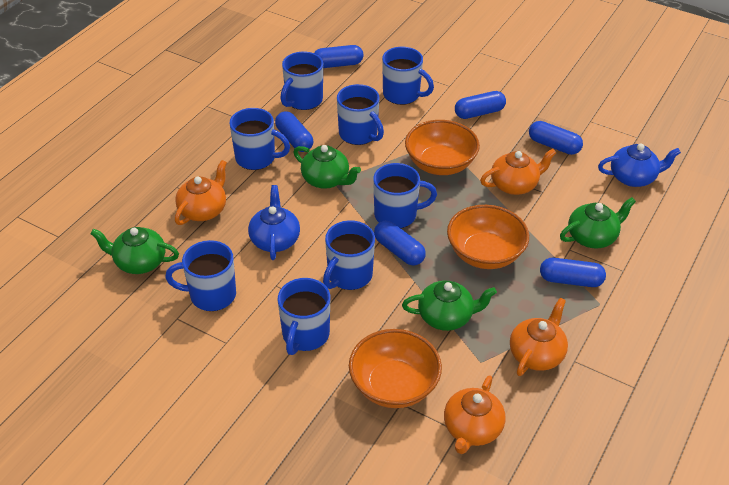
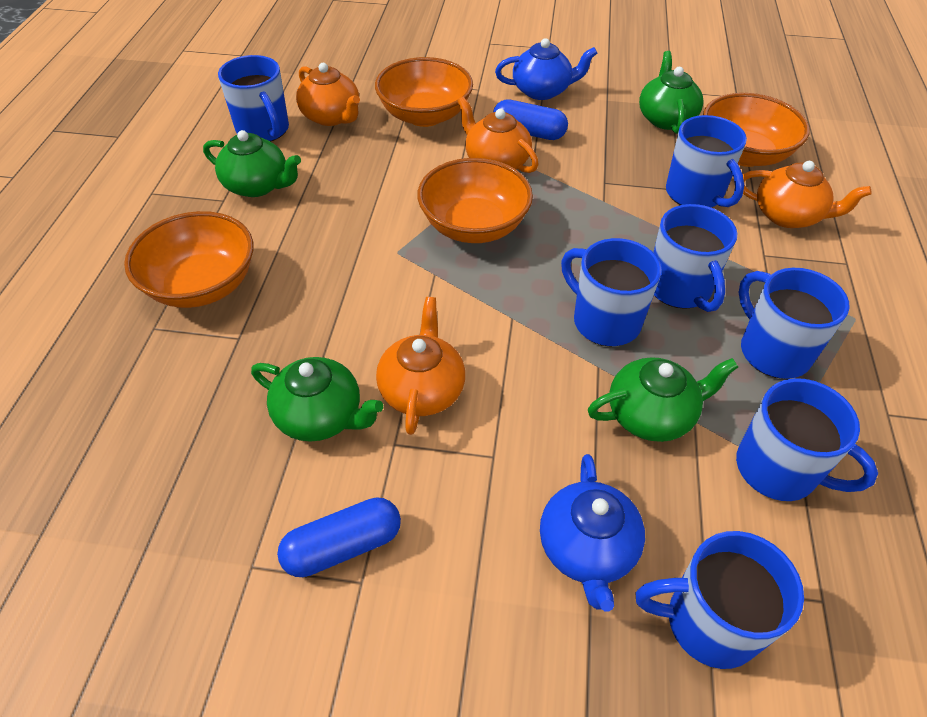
blue capsule: 6 -> 2
blue mug: 8 -> 7
orange bowl: 3 -> 4

